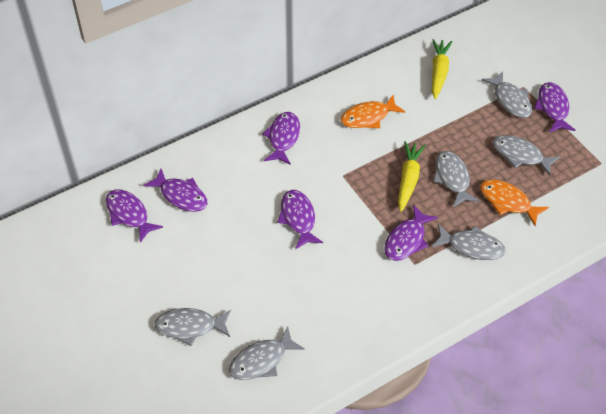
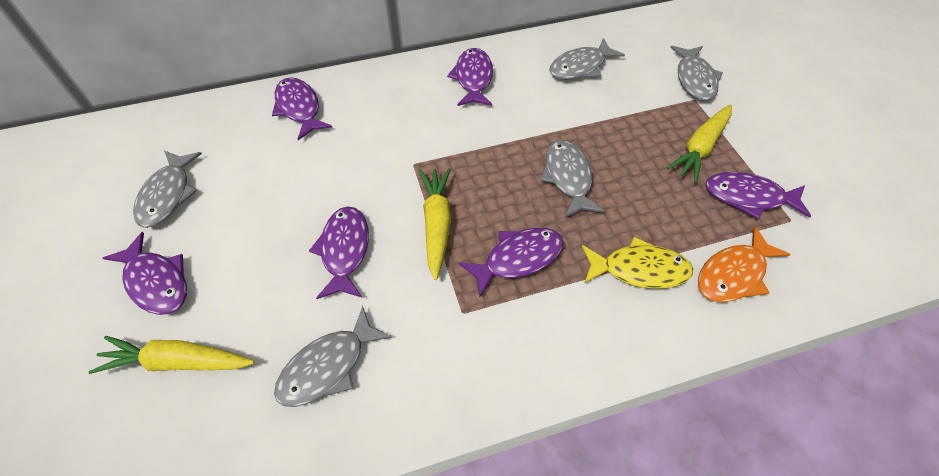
grey fish: 6 -> 5
orange fish: 2 -> 1
yellow carrot: 2 -> 3
yellow fish: 0 -> 1

